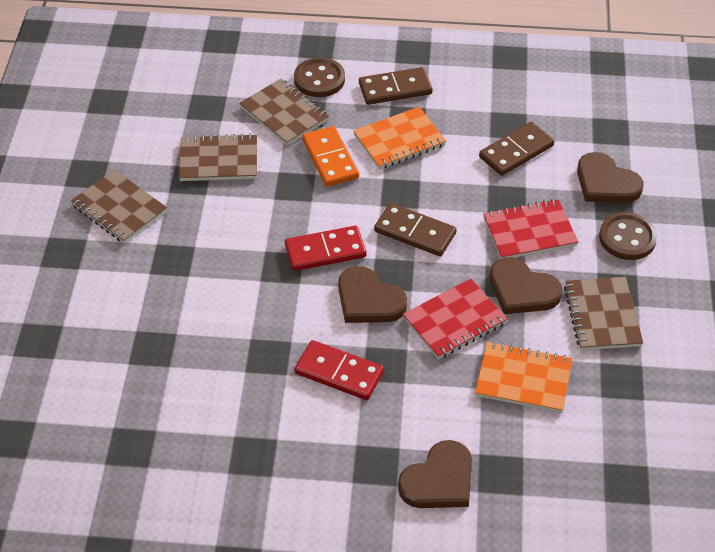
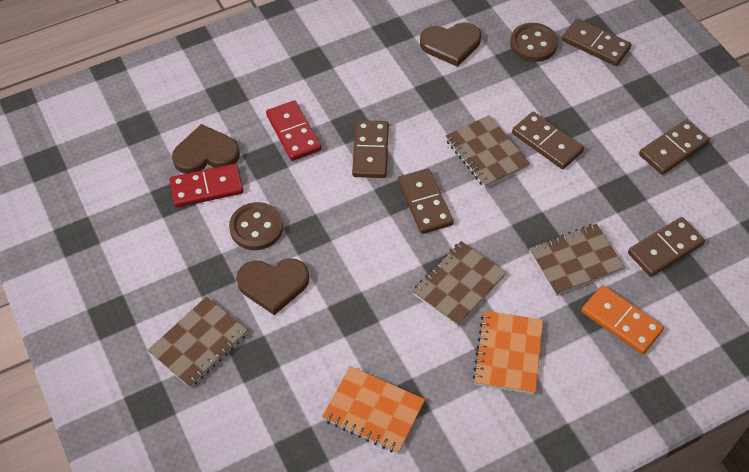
brown domino: 3 -> 6
brown heart: 4 -> 3
red notebook: 2 -> 0

